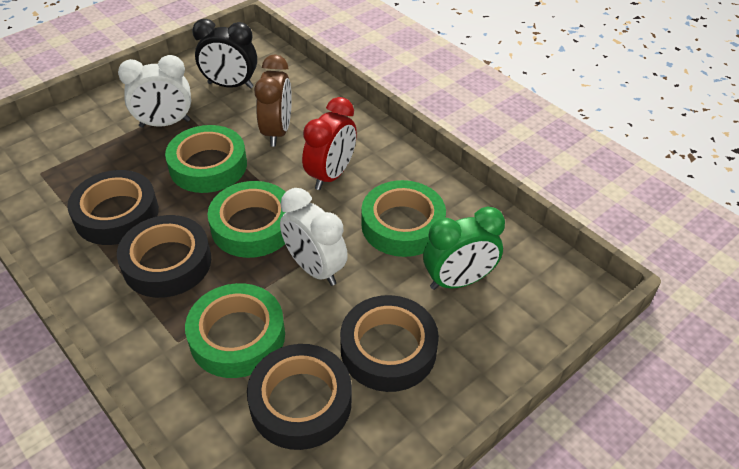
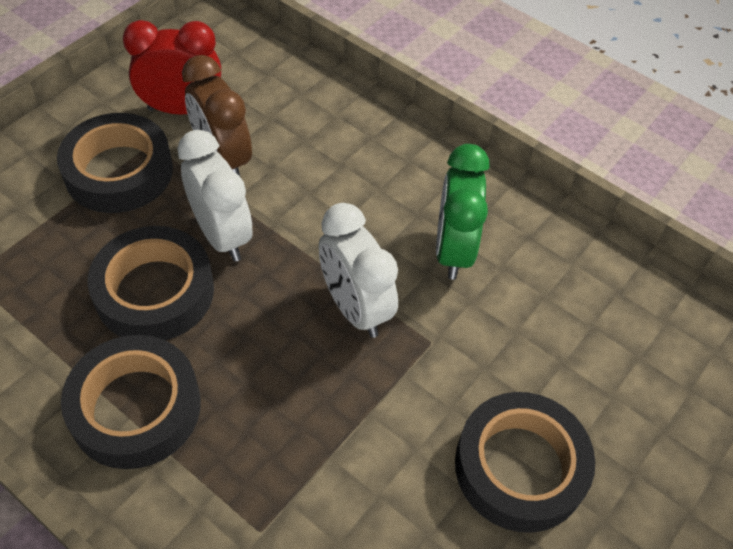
black clock: 1 -> 0
green tape: 4 -> 0

